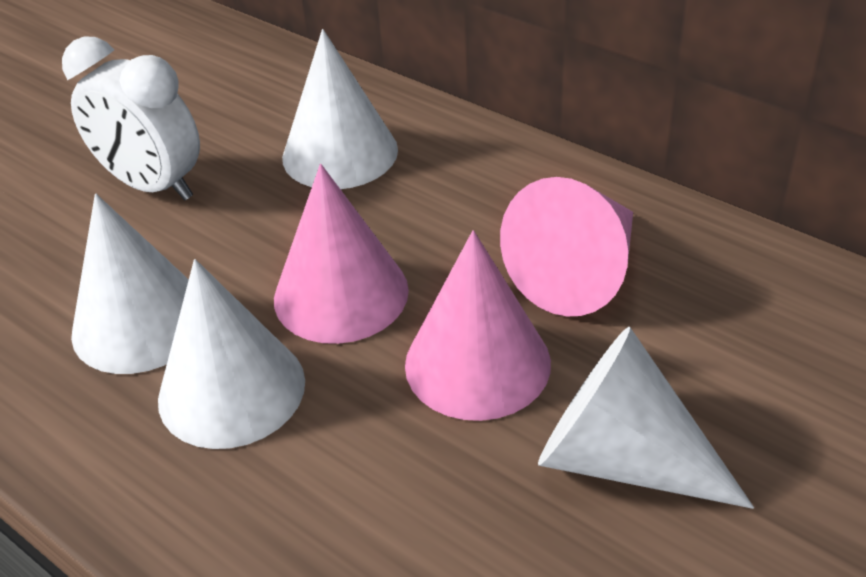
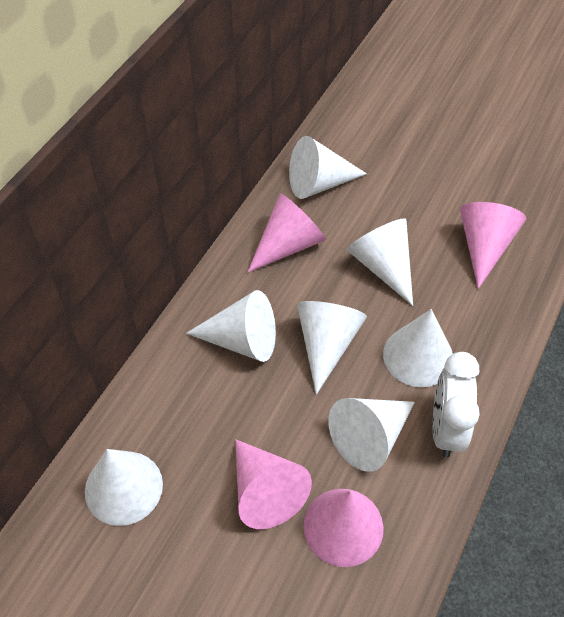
pink cone: 3 -> 4
white cone: 4 -> 7

